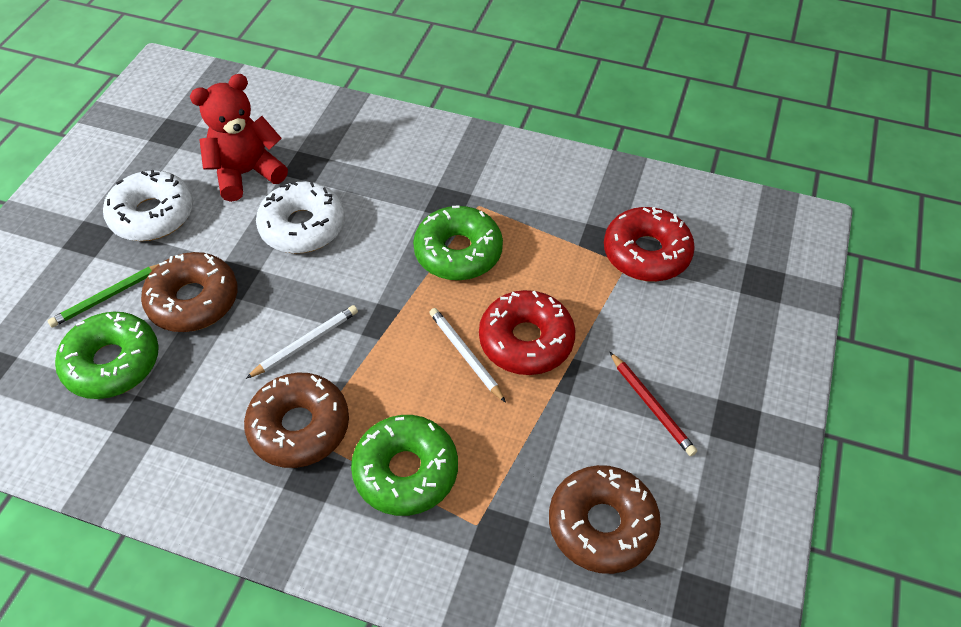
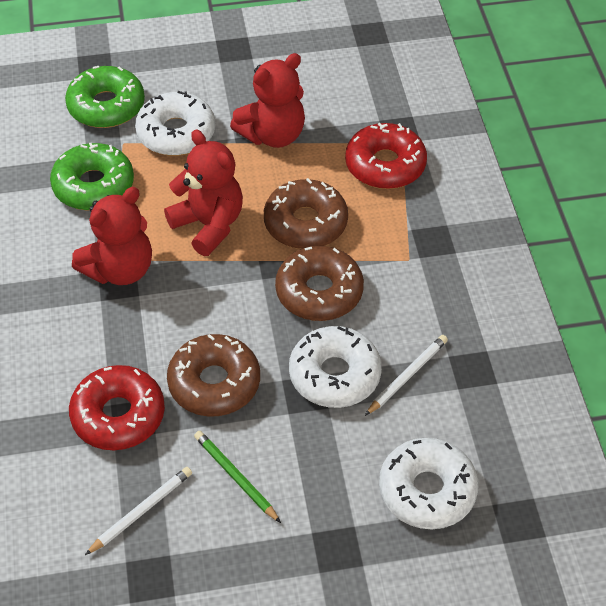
green donut: 3 -> 2
red pencil: 1 -> 0
red teddy bear: 1 -> 3
white donut: 2 -> 3

